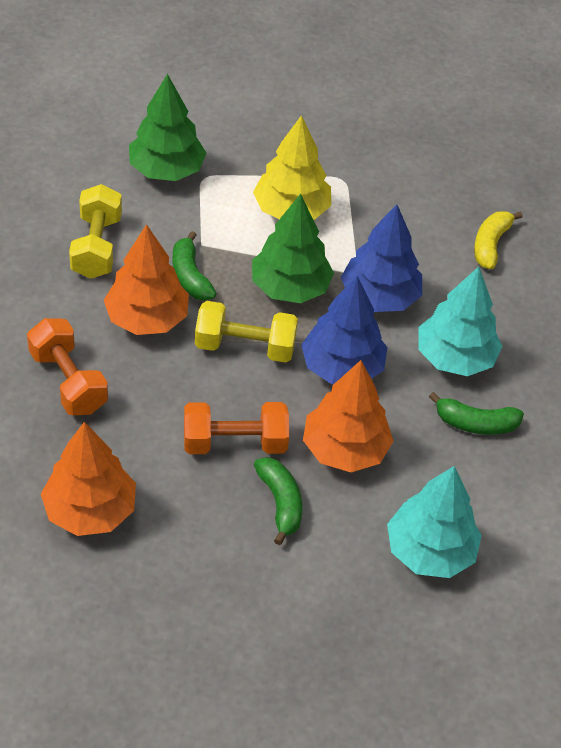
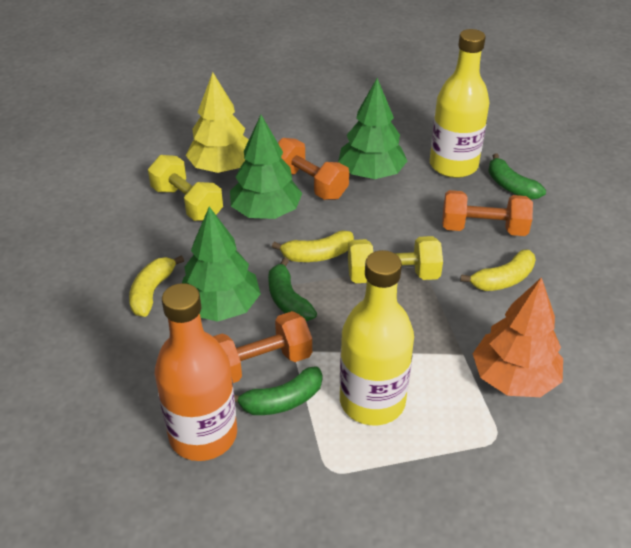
blue tree: 2 -> 0
green tree: 2 -> 3
orange bottle: 0 -> 1
orange dumbbell: 2 -> 3
orange tree: 3 -> 1
turquoise tree: 2 -> 0
yellow banana: 1 -> 3
yellow bottle: 0 -> 2

